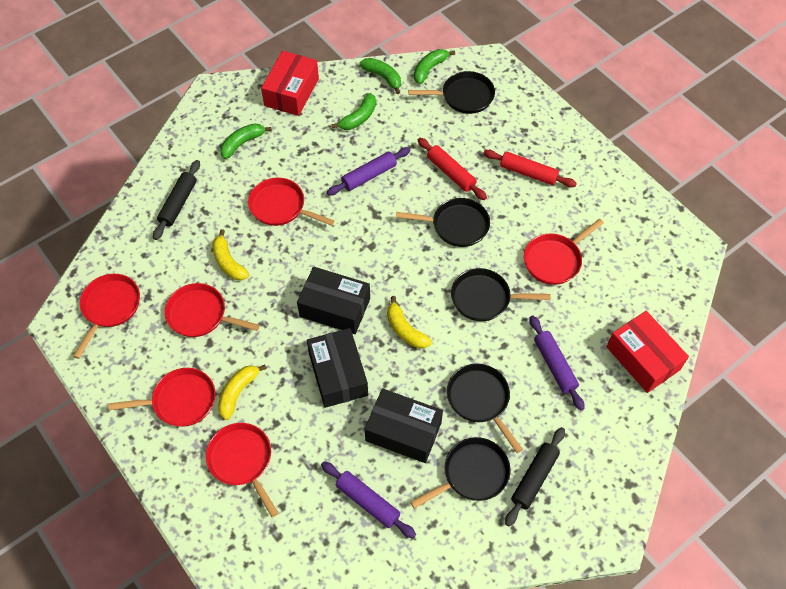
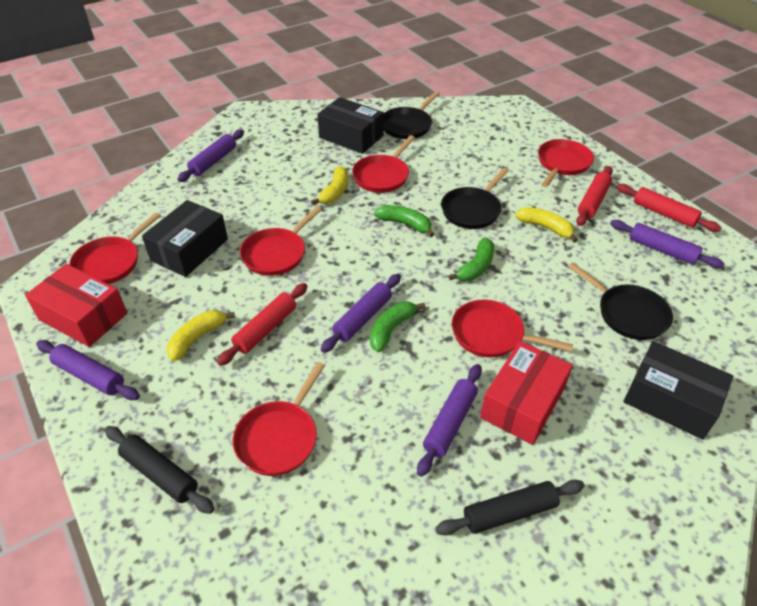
black pan: 5 -> 3
green banana: 4 -> 3
purple rolling pin: 3 -> 5
red rolling pin: 2 -> 3

